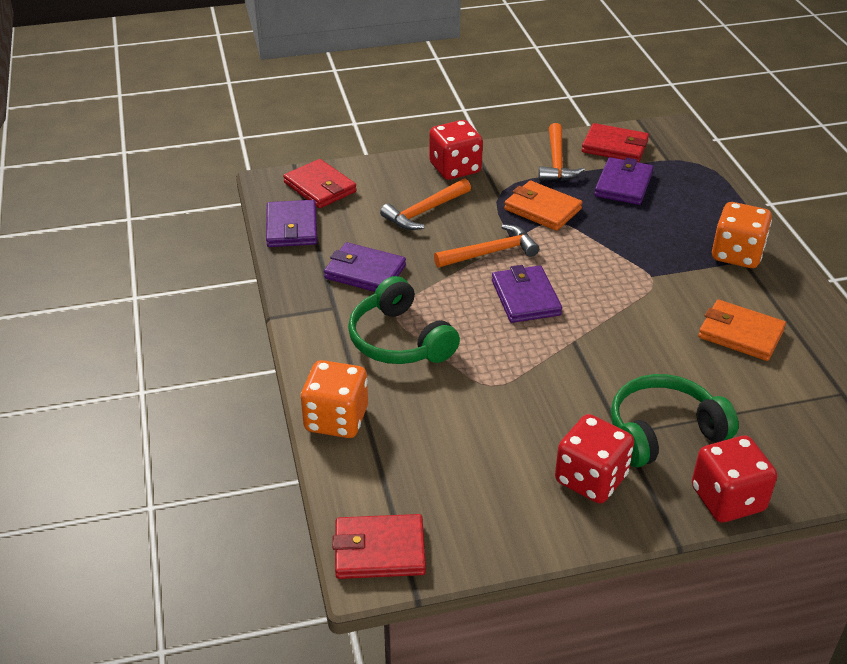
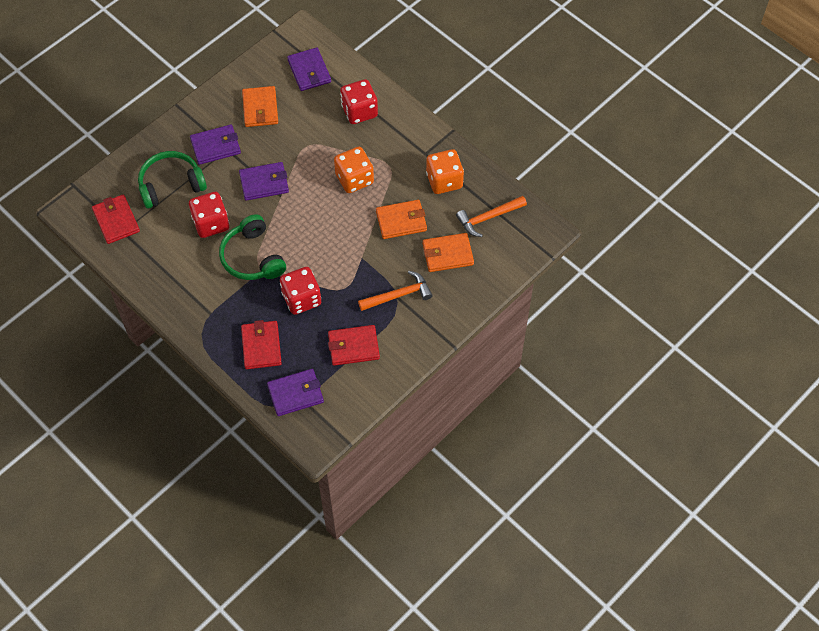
orange hammer: 3 -> 2
orange wallet: 2 -> 3

